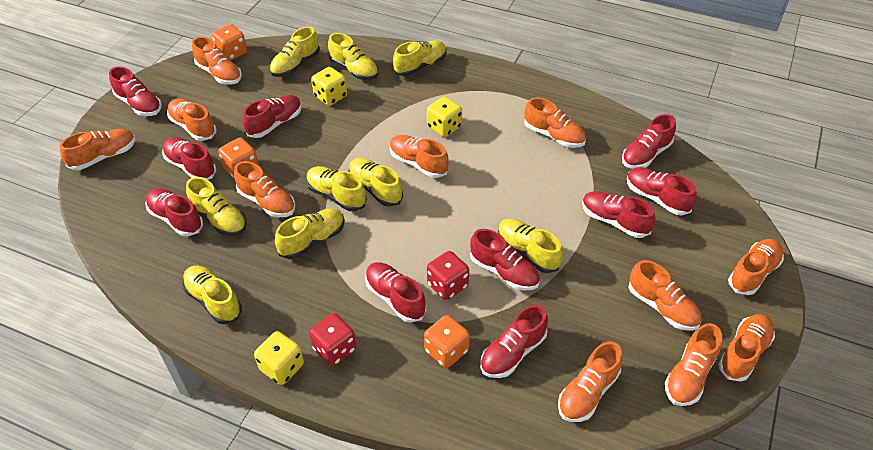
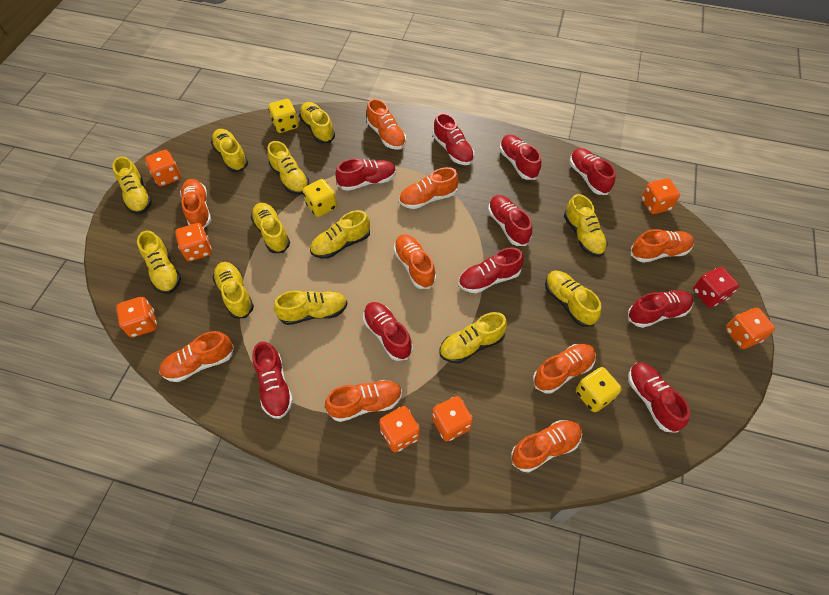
orange dice: 3 -> 7
orange shoe: 11 -> 9
red dice: 2 -> 1
yellow shoe: 9 -> 12

